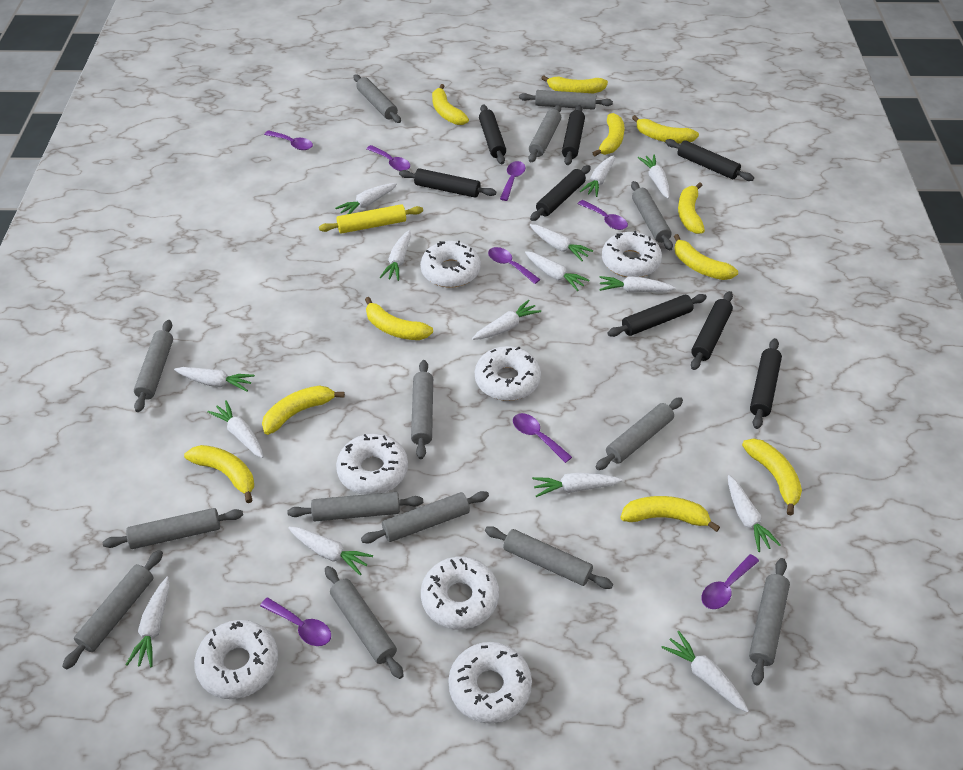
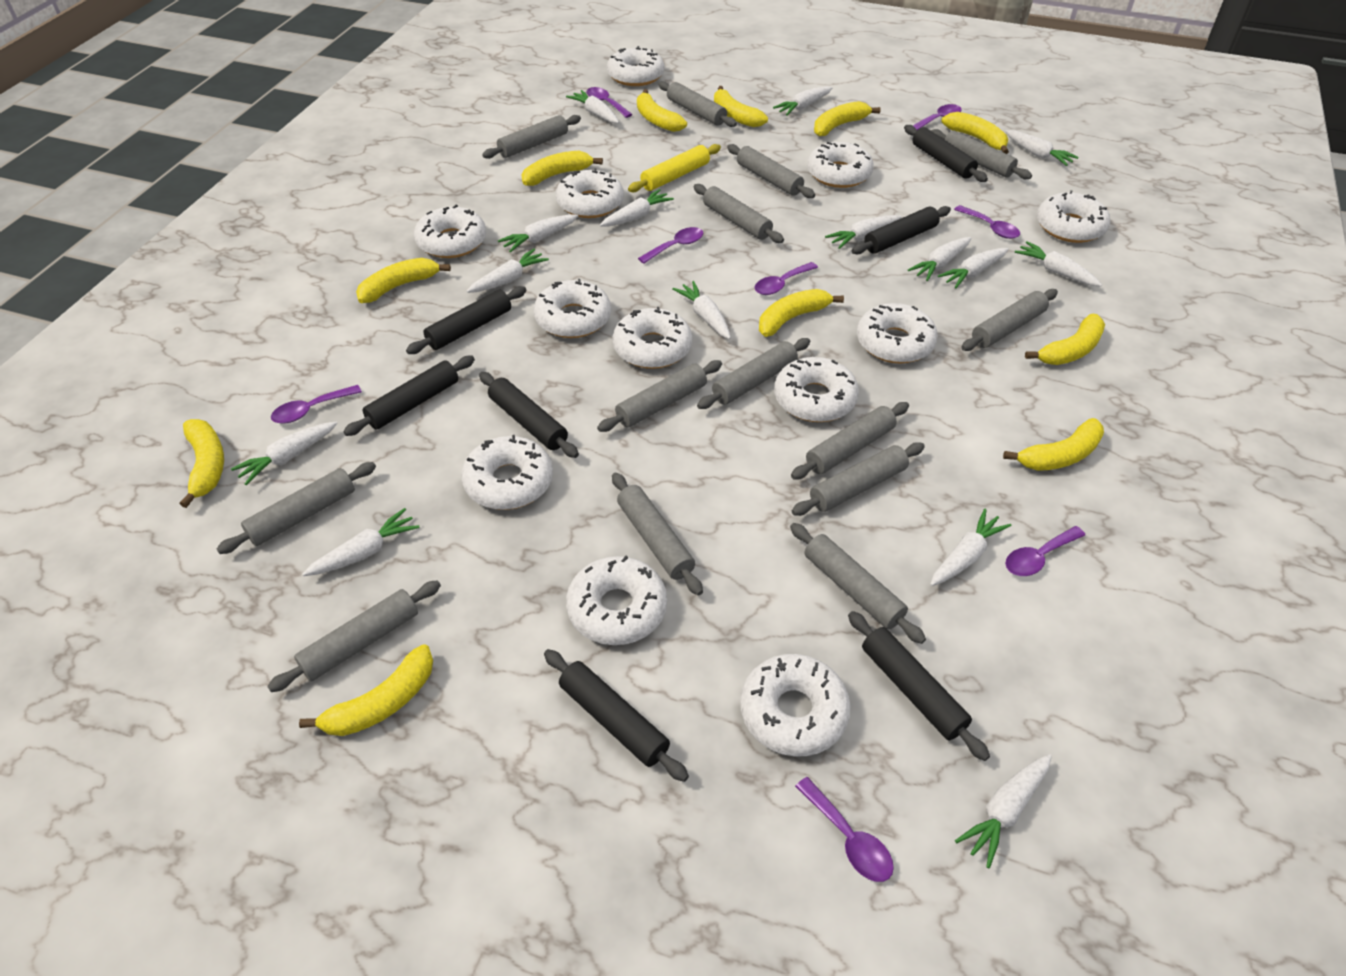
black rolling pin: 8 -> 7
white donut: 7 -> 12

